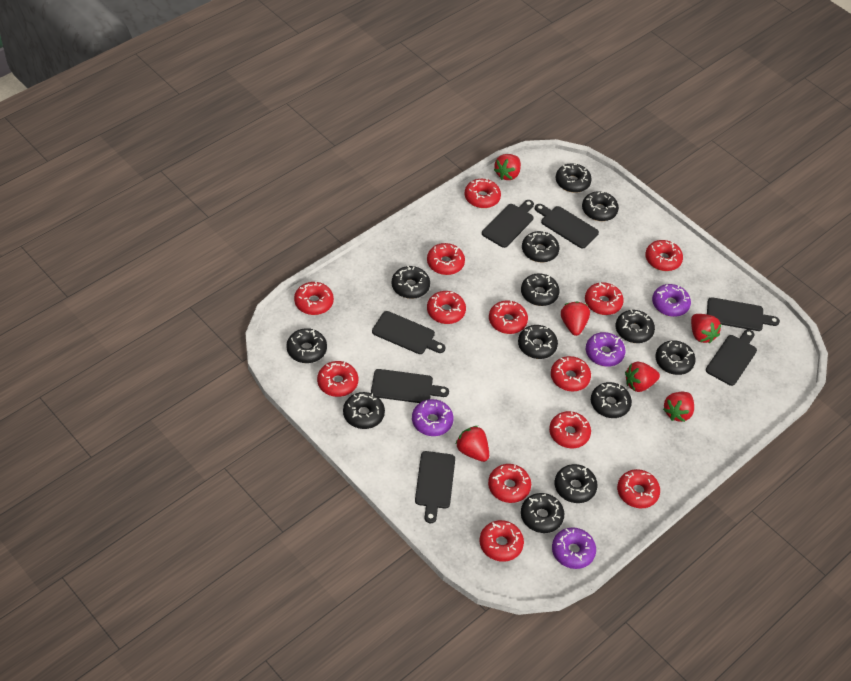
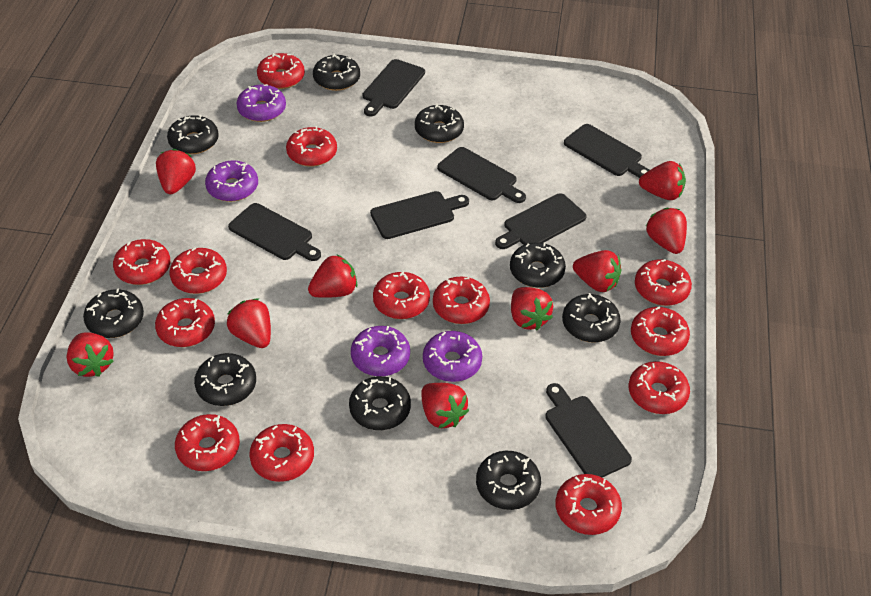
black donut: 13 -> 9
red strawberry: 6 -> 9

